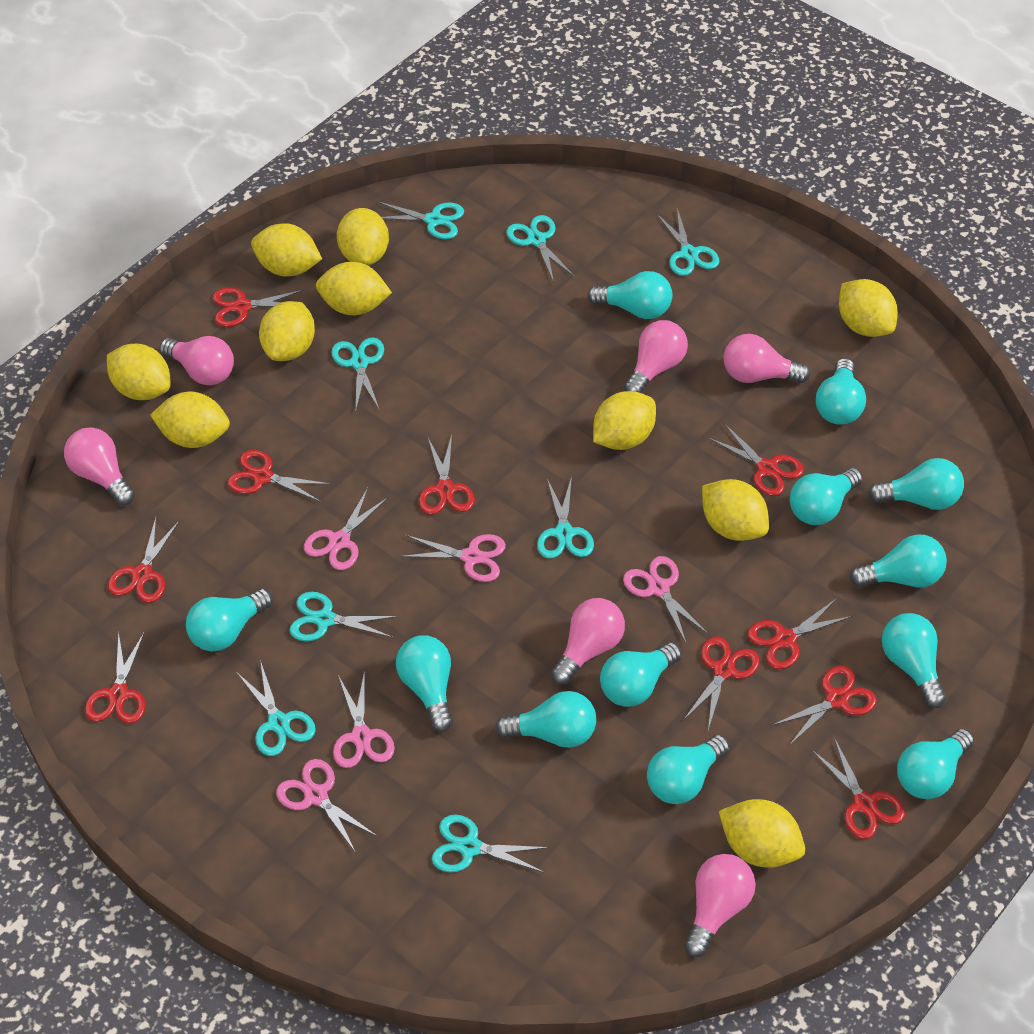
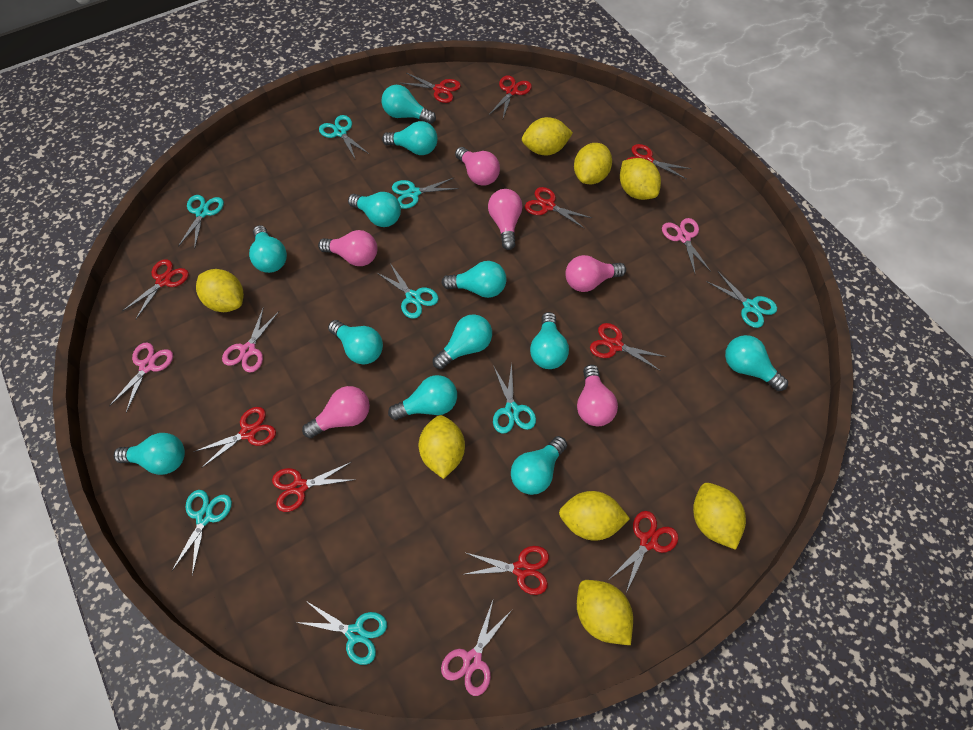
pink scissors: 5 -> 4
yellow lemon: 10 -> 8

